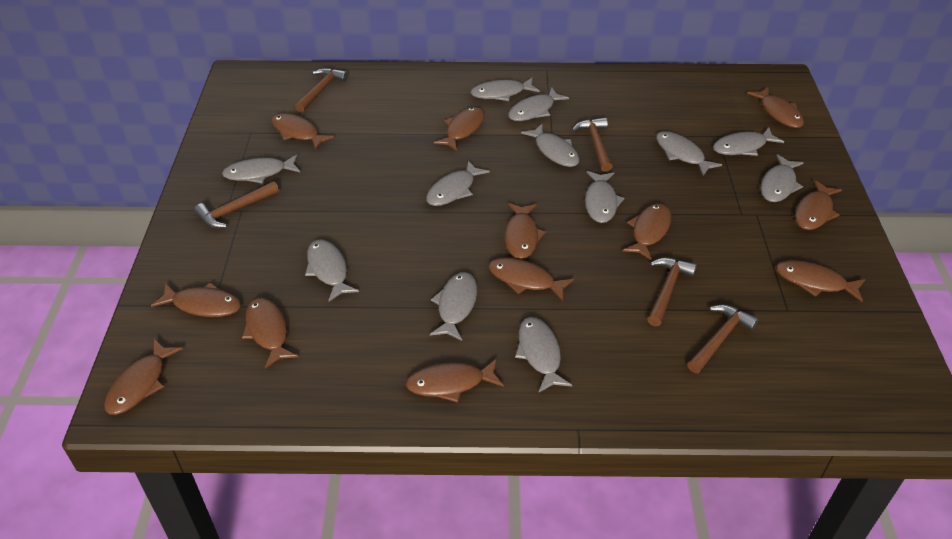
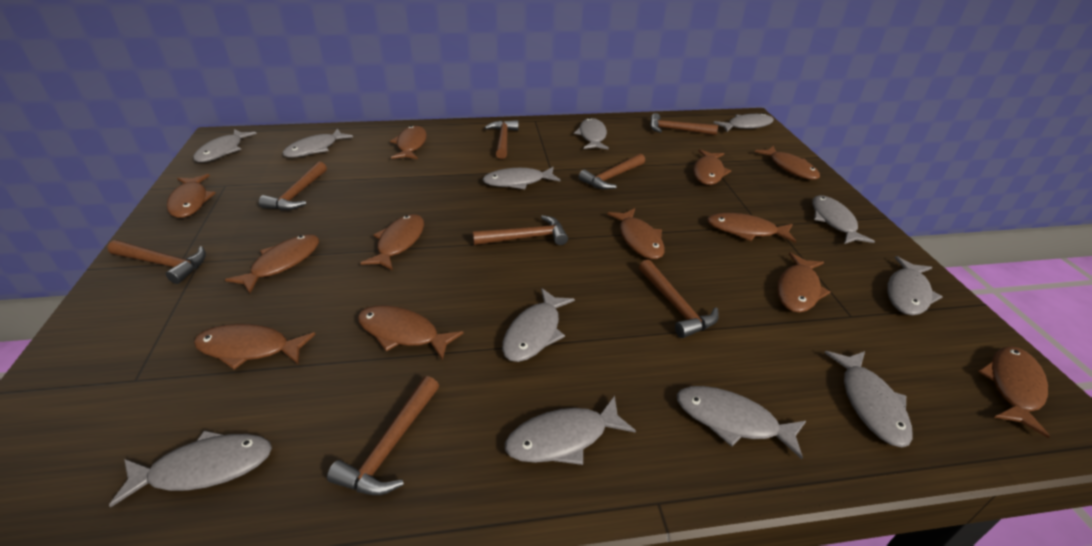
brown hammer: 5 -> 8

